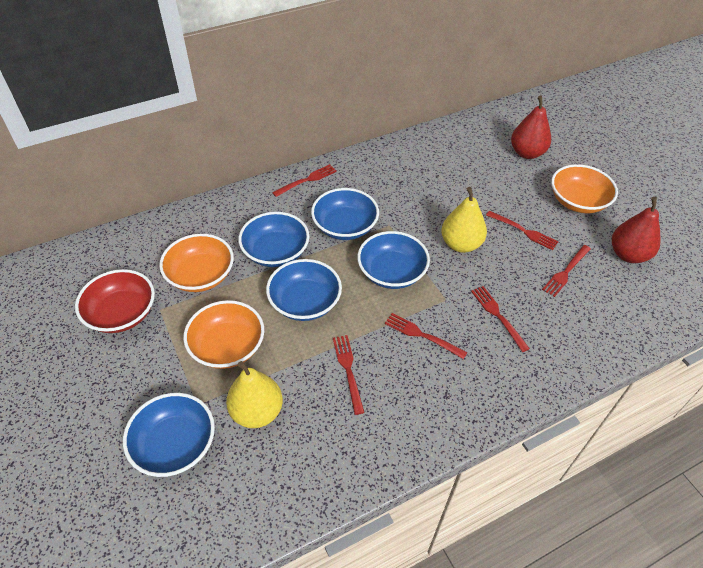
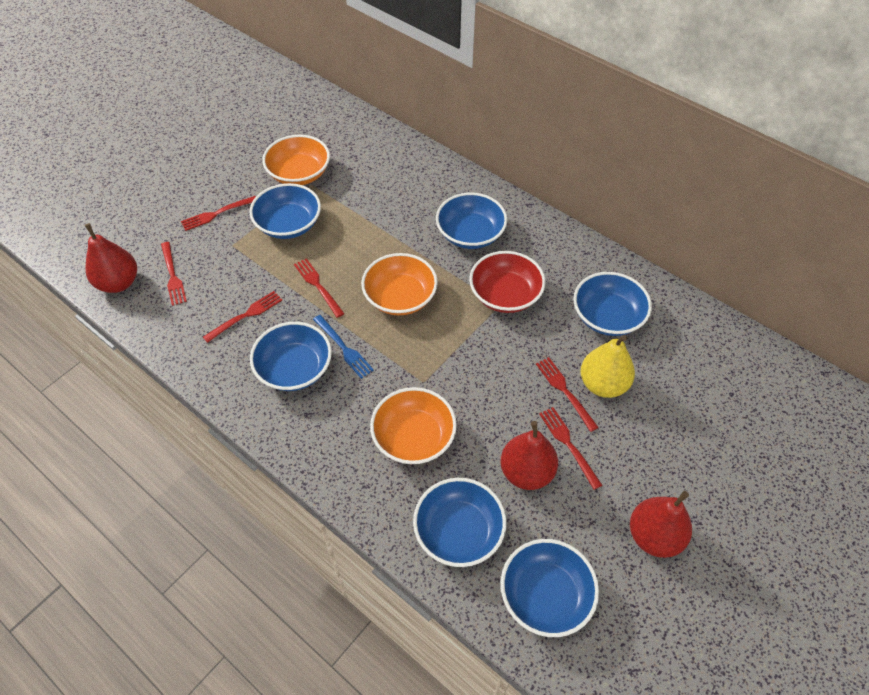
blue bowl: 5 -> 6
blue fork: 0 -> 1
red pear: 2 -> 3
yellow pear: 2 -> 1

